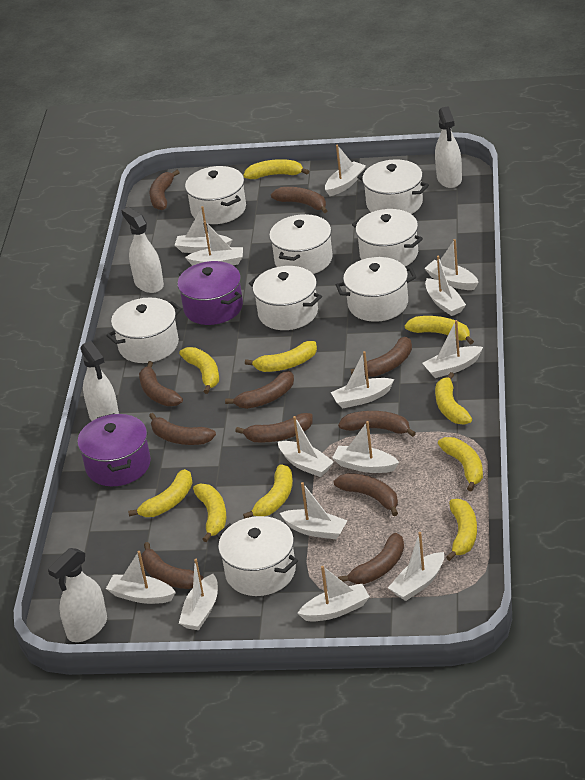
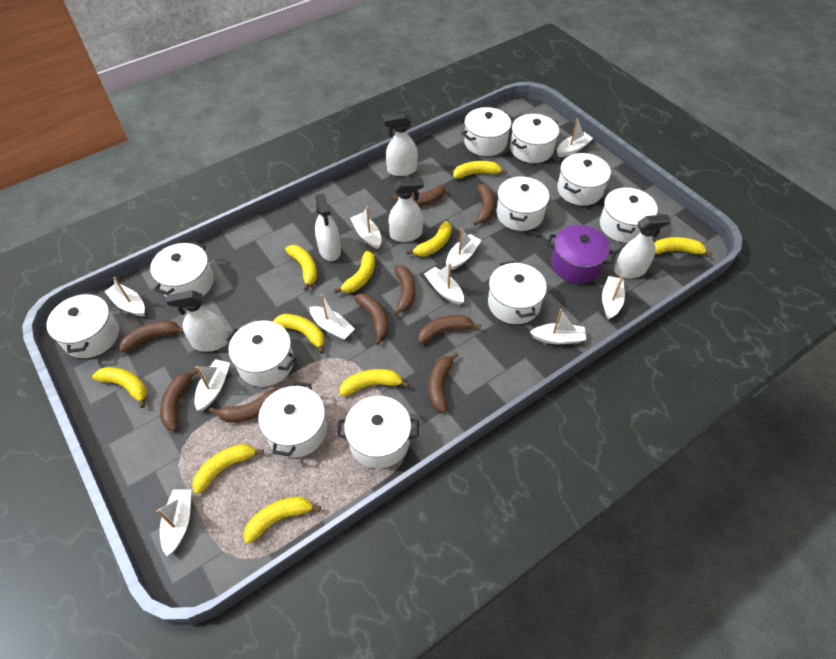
brown banana: 11 -> 9
purple pot: 2 -> 1
white boat: 14 -> 10
white pot: 8 -> 11
white spray bottle: 4 -> 5

